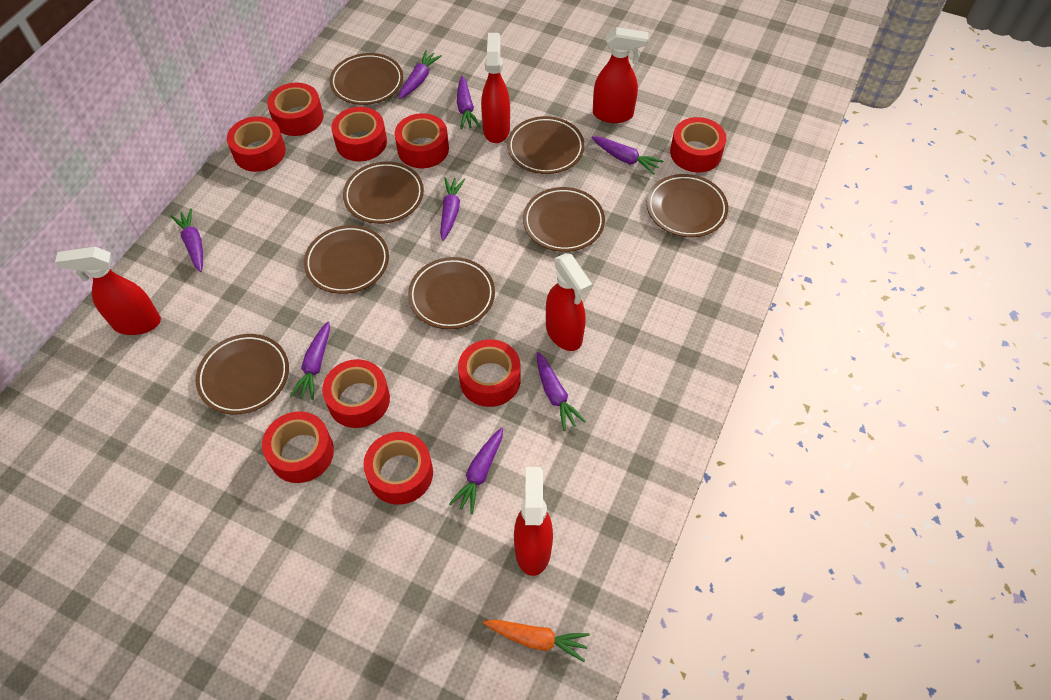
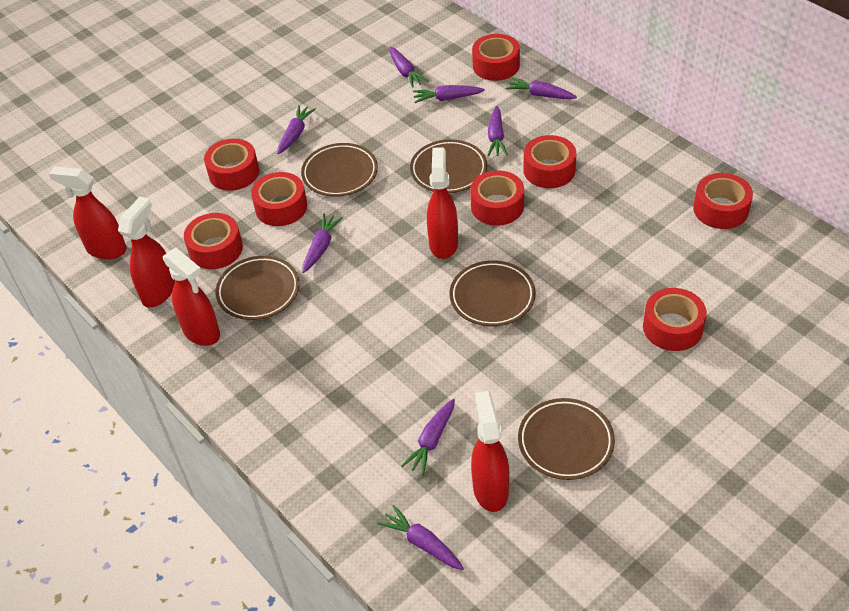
brown plate: 8 -> 5
orange carrot: 1 -> 0
red tape: 9 -> 8

